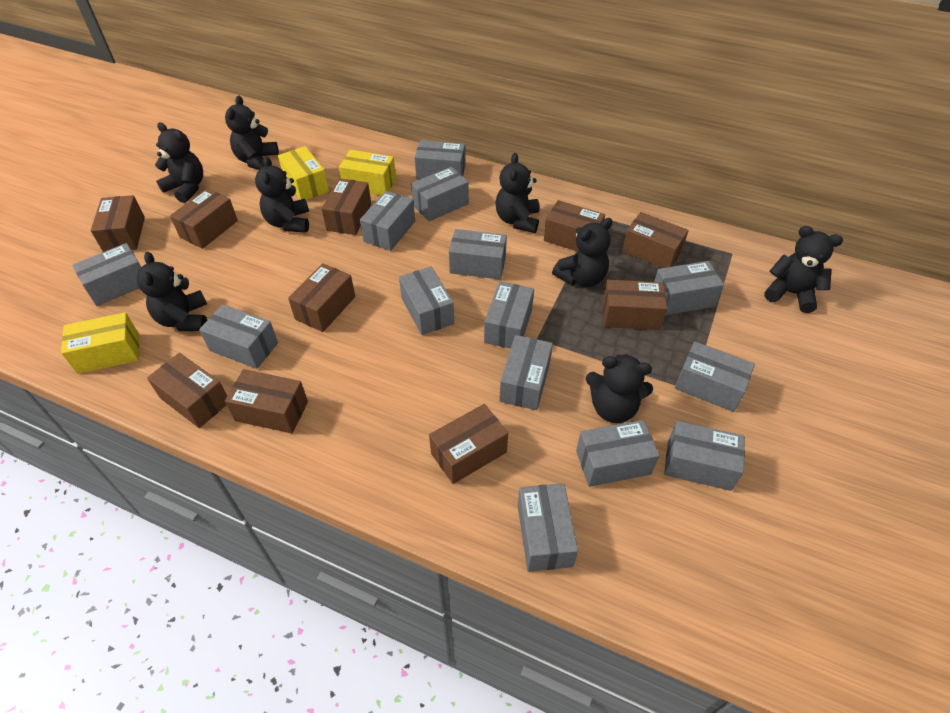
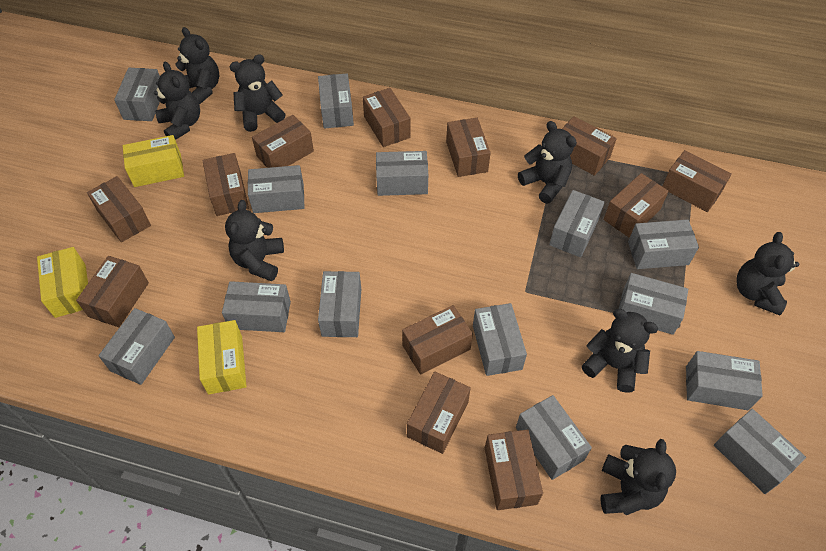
brown box: 10 -> 12

